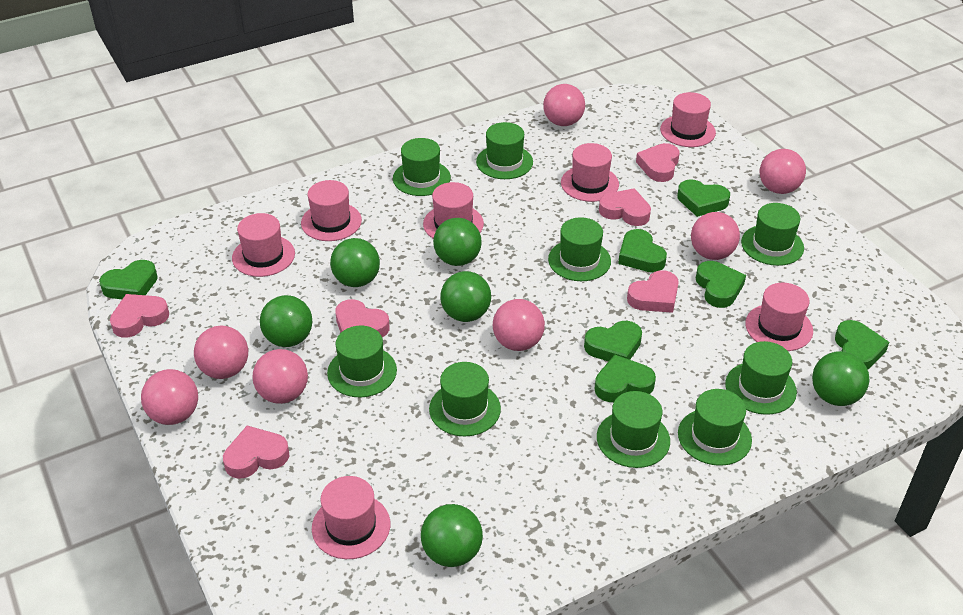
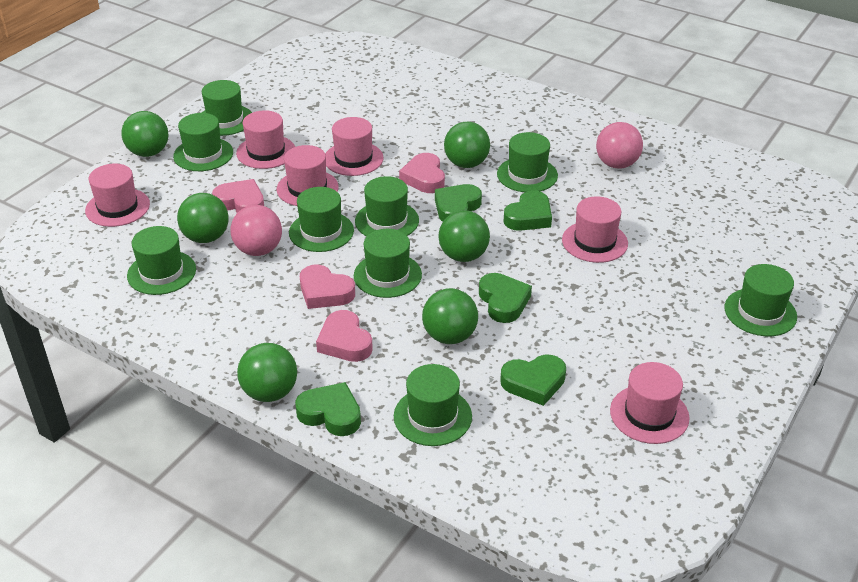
green heart: 7 -> 5
pink ball: 7 -> 2
pink hat: 7 -> 6
pink heart: 6 -> 4

